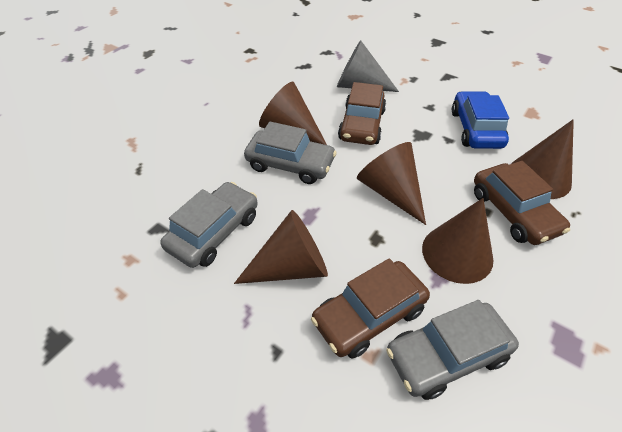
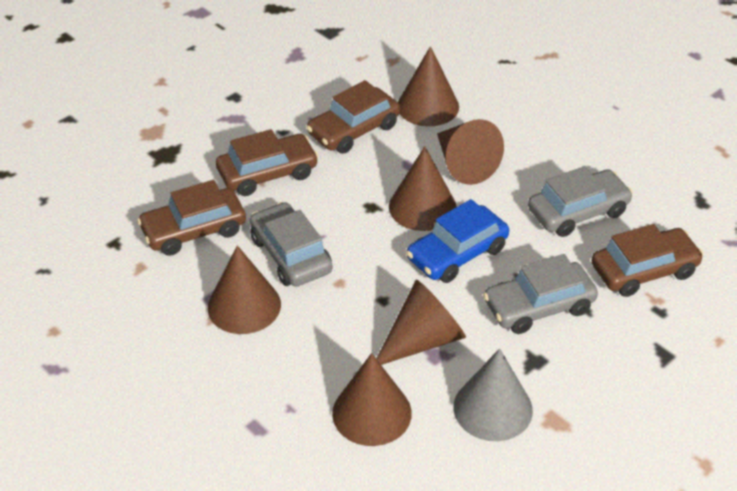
brown car: 3 -> 4
brown cone: 5 -> 6

